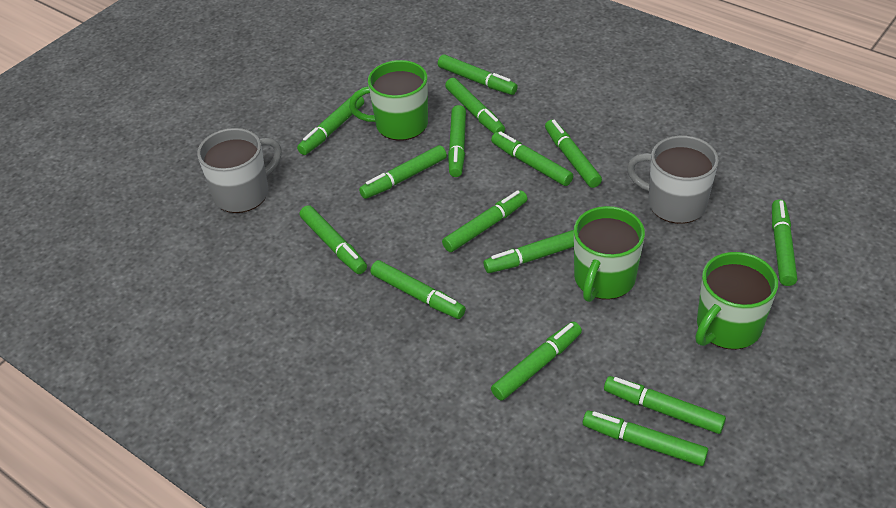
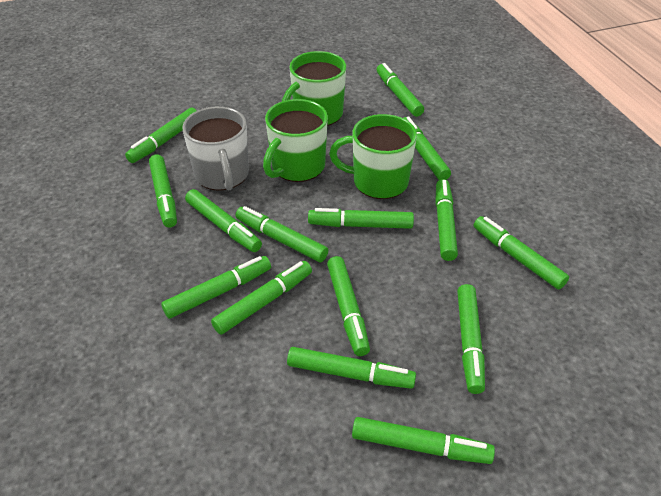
grey mug: 2 -> 1

